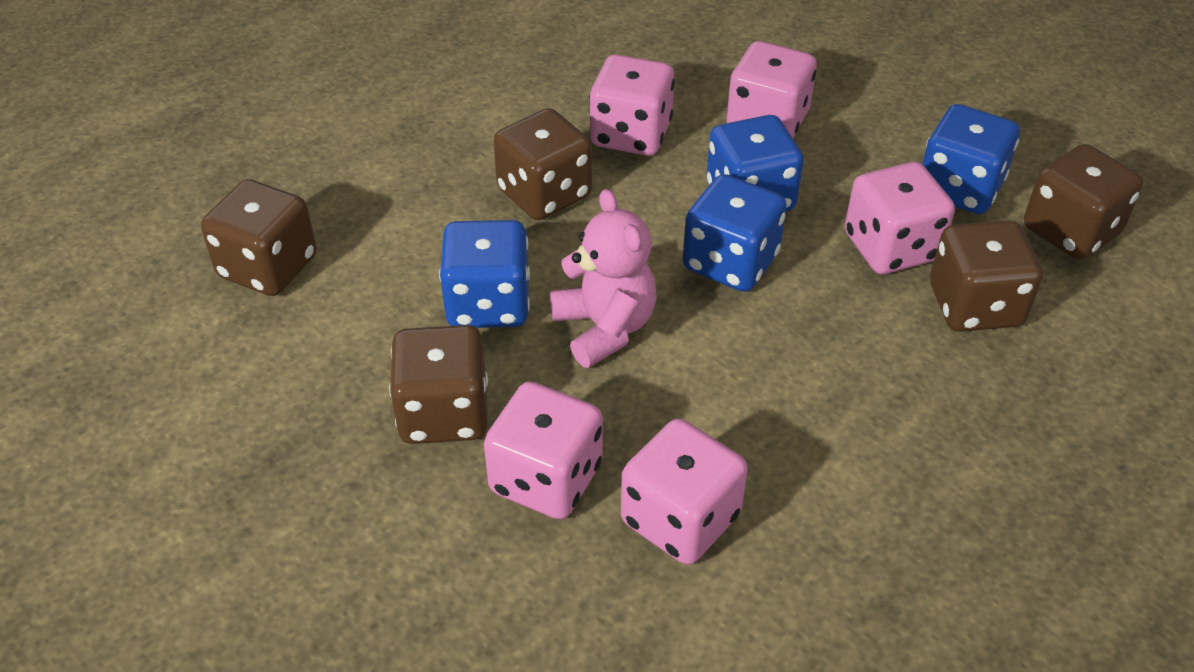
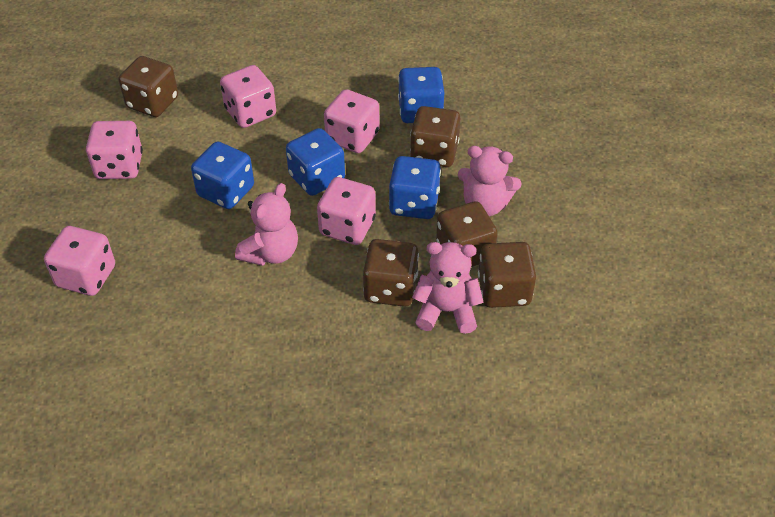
pink teddy bear: 1 -> 3

